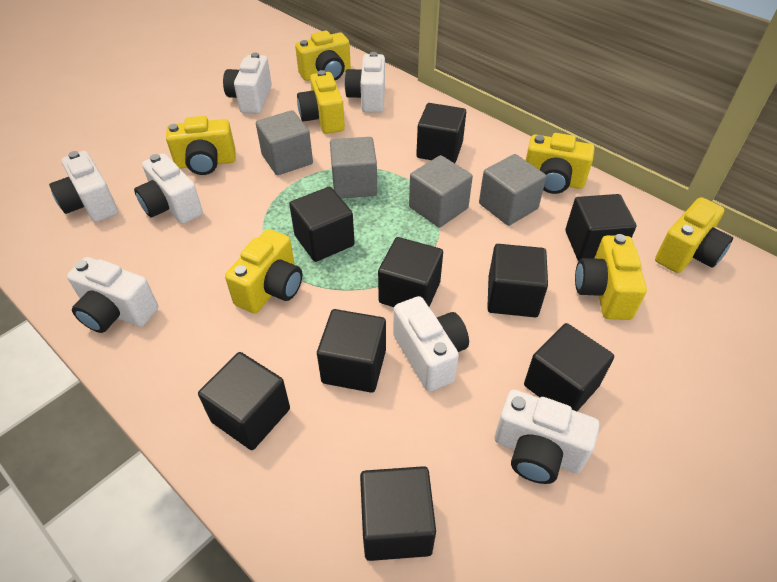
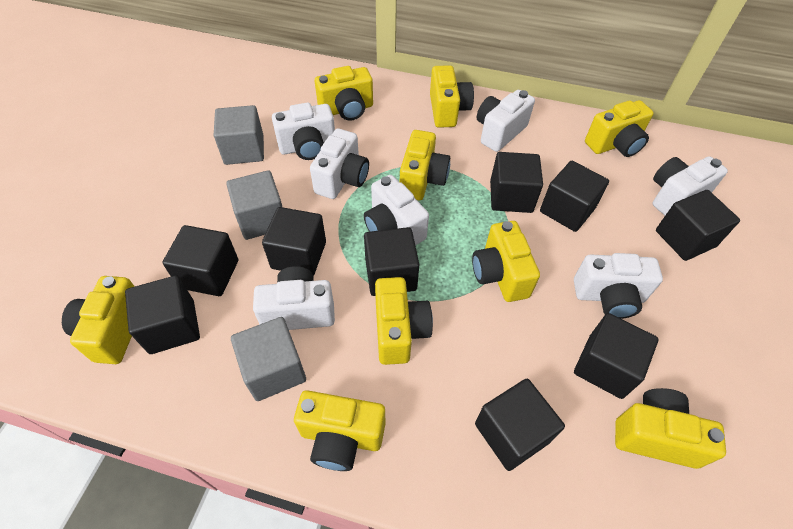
grey cube: 4 -> 3
yellow camera: 7 -> 9

